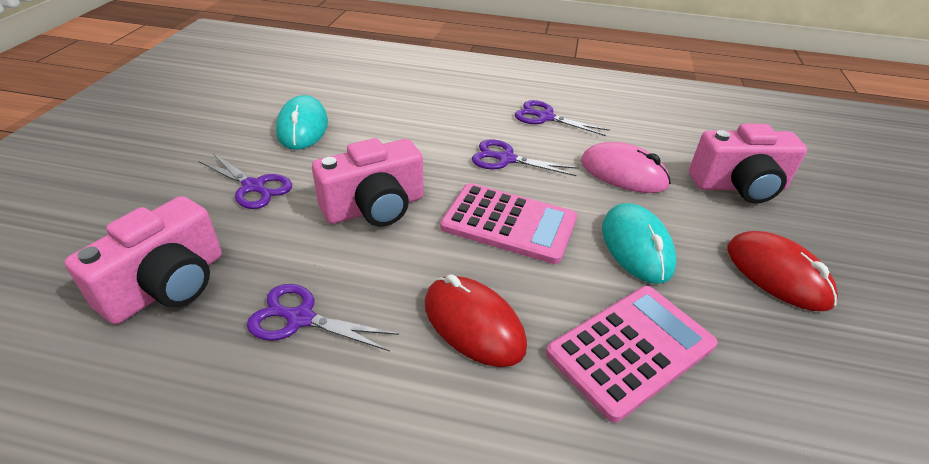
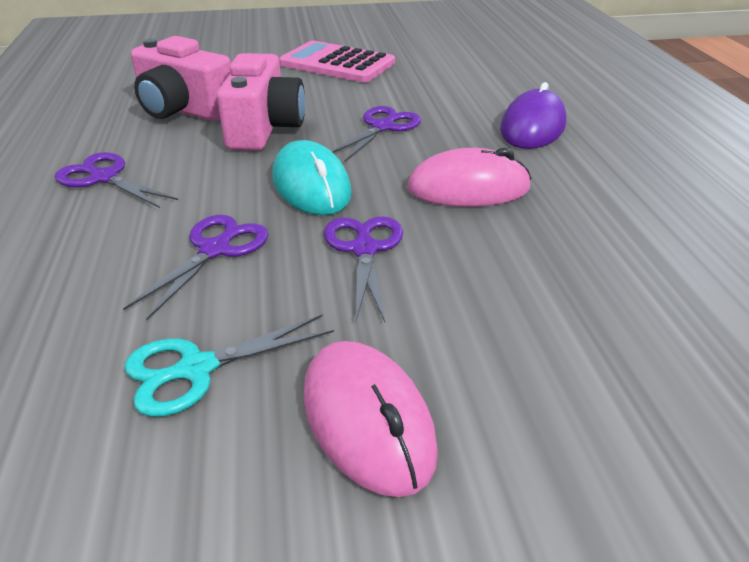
pink calculator: 2 -> 1
pink camera: 3 -> 2
pink mouse: 1 -> 2
purple mouse: 0 -> 1
red mouse: 2 -> 0
turquoise mouse: 2 -> 1
turquoise scissors: 0 -> 1

